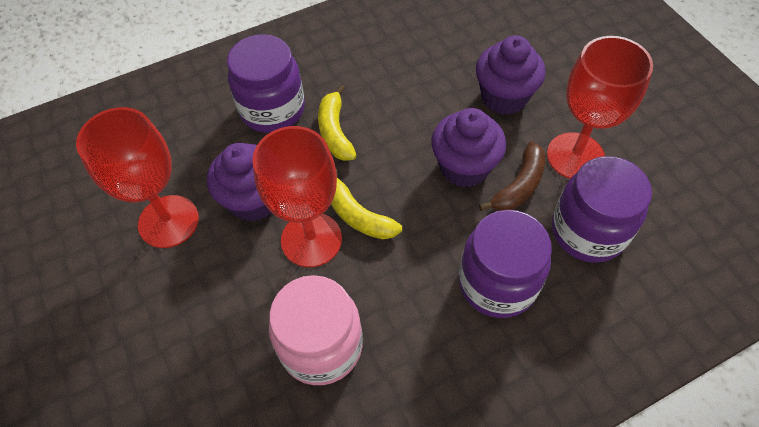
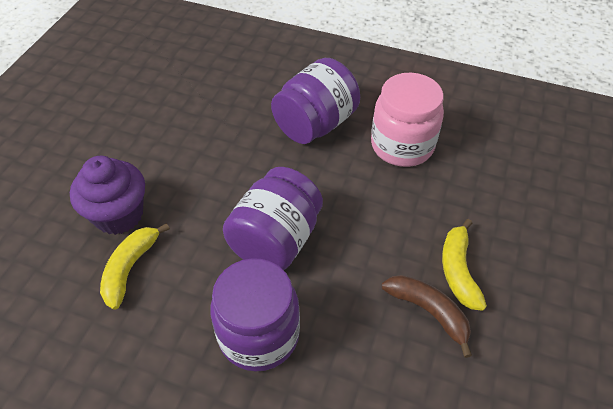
purple cupcake: 3 -> 1
red goblet: 3 -> 0

